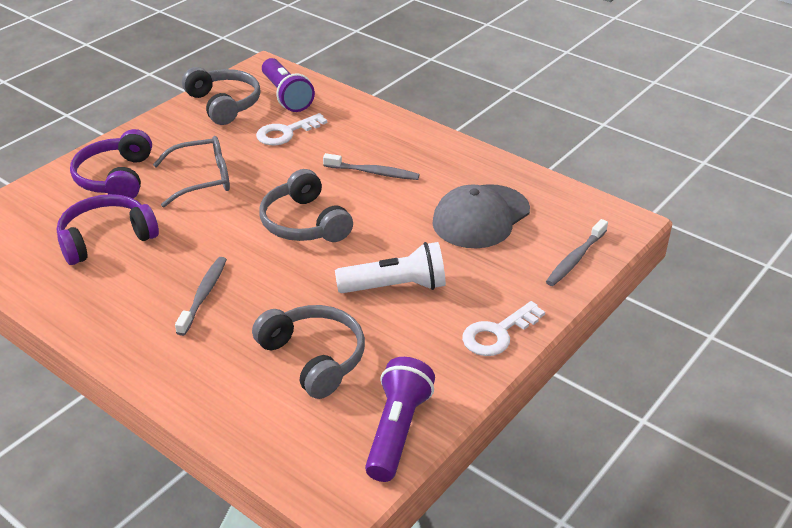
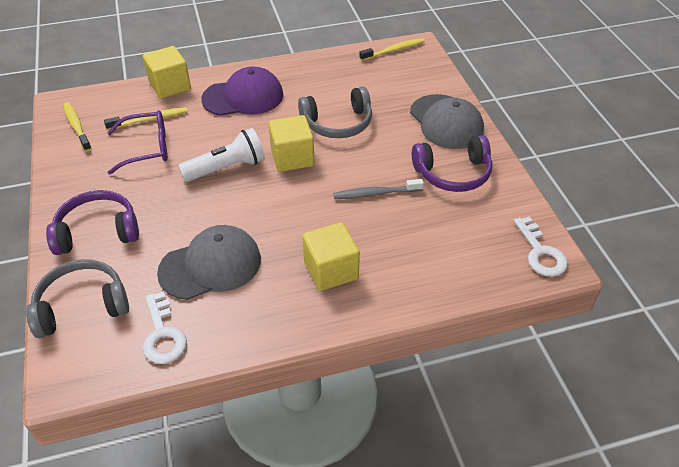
grey cap: 1 -> 2
grey glasses: 1 -> 0
grey headphones: 3 -> 2
grey toothbrush: 3 -> 1
purple cap: 0 -> 1
purple flashlight: 2 -> 0
purple glasses: 0 -> 1
yellow cube: 0 -> 3
yellow toothbrush: 0 -> 3

